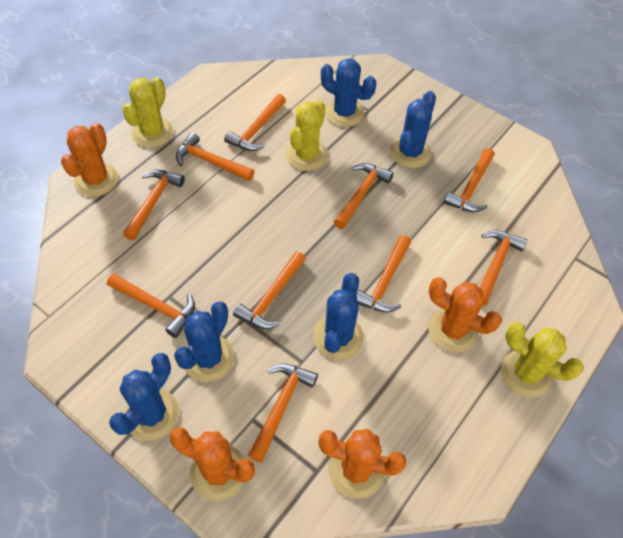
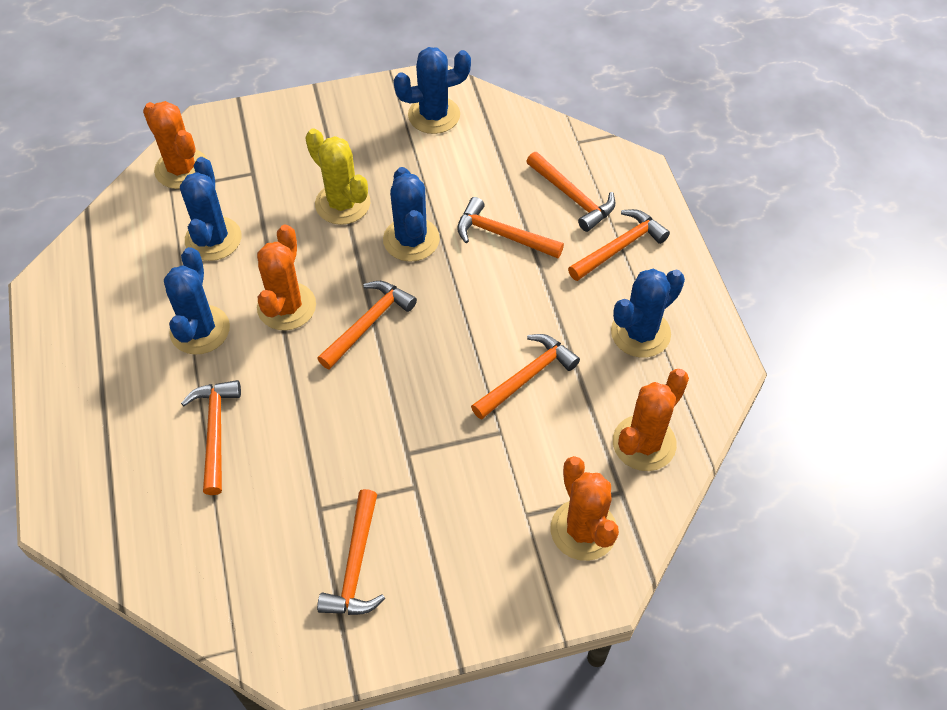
orange hammer: 10 -> 7
yellow cactus: 3 -> 1

